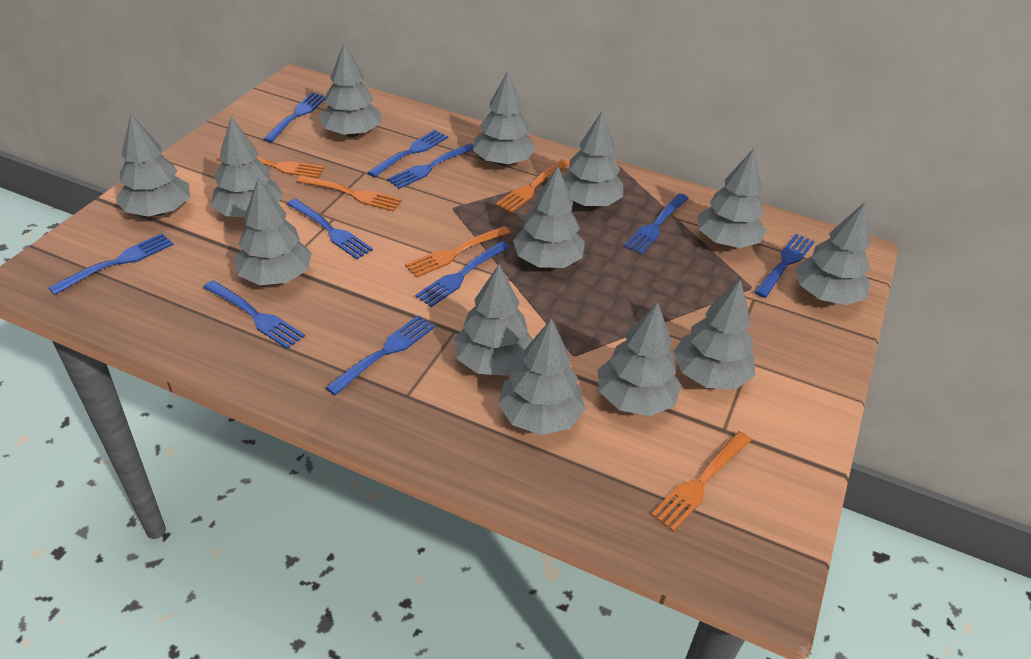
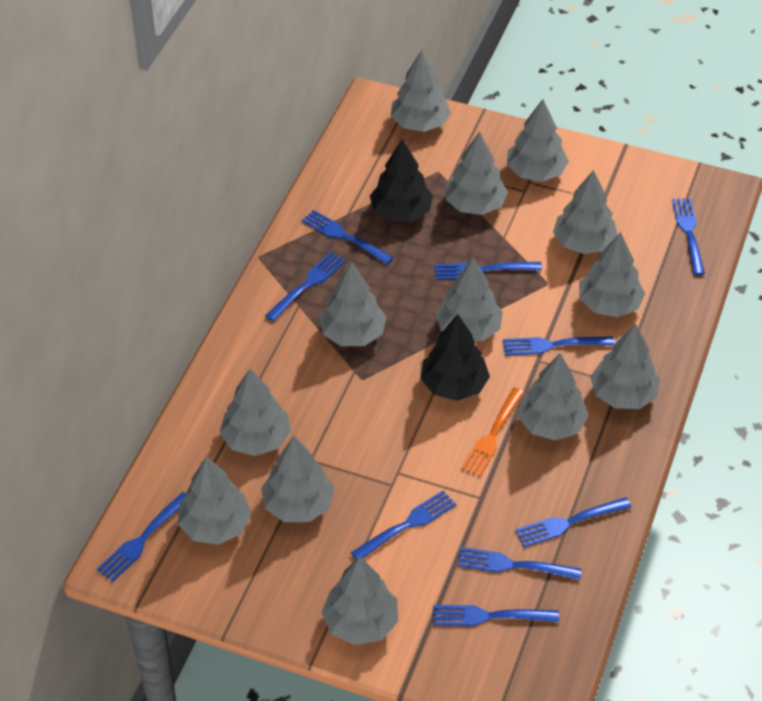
black tree: 0 -> 2
orange fork: 5 -> 1

